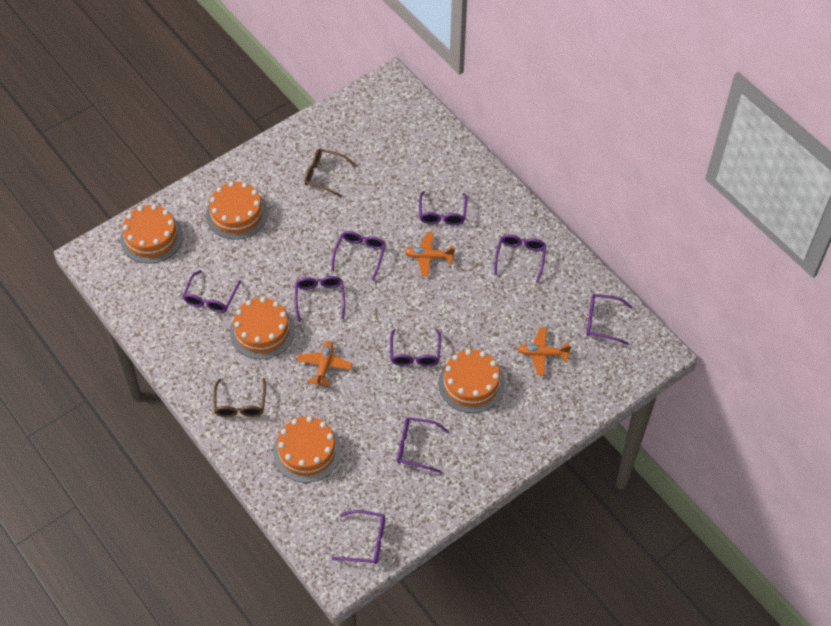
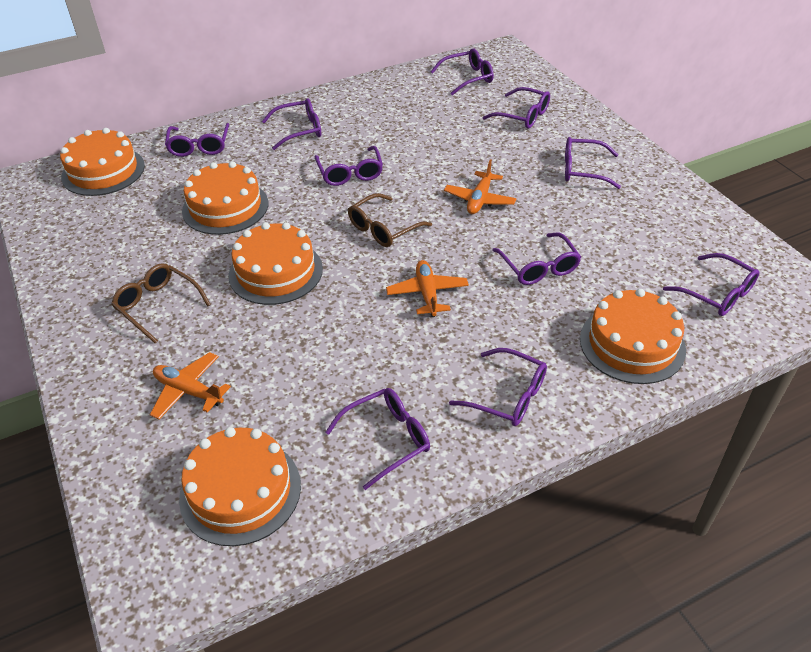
purple glasses: 9 -> 10

